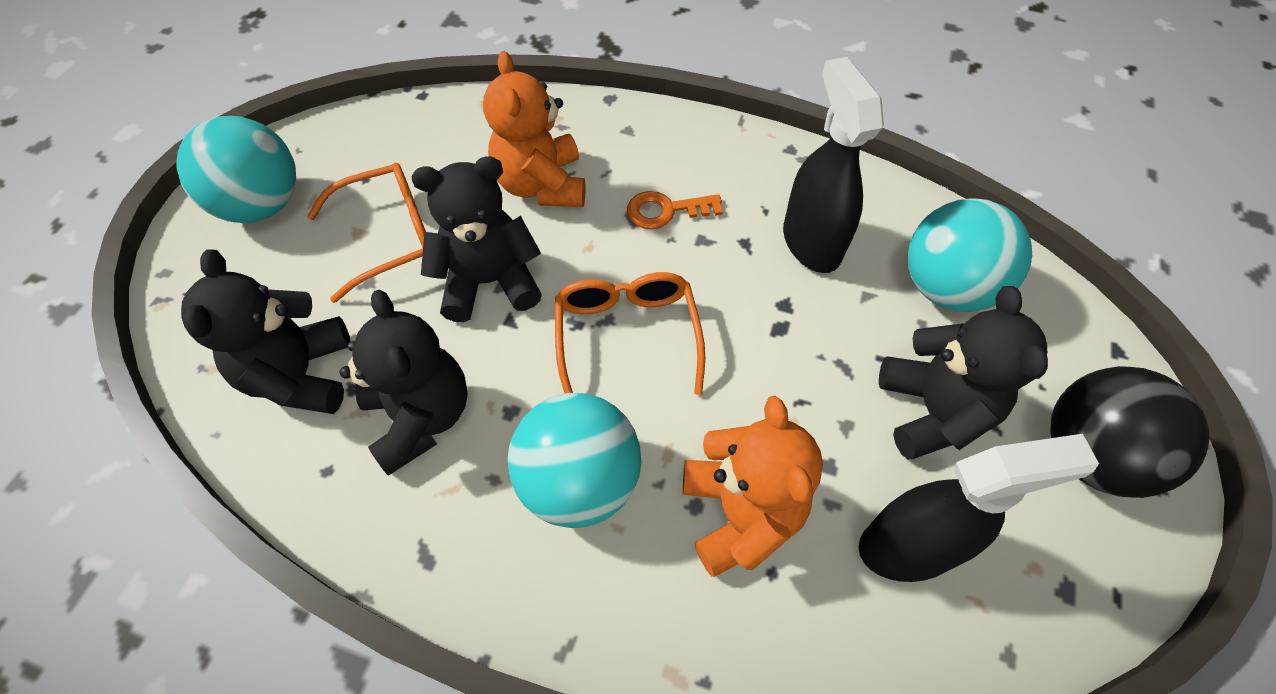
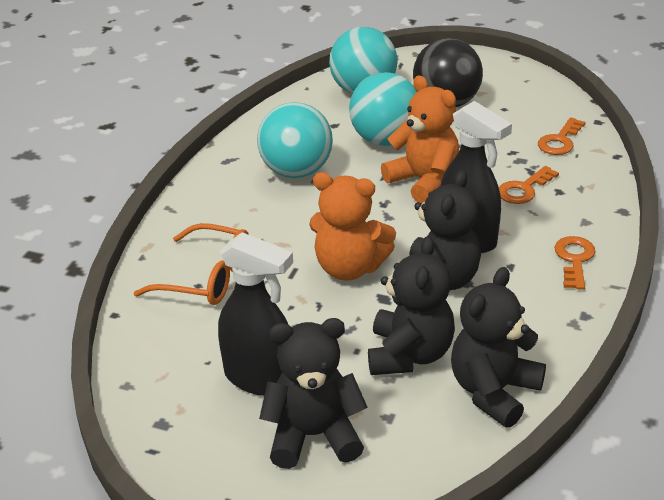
orange glasses: 2 -> 1
orange key: 1 -> 3

